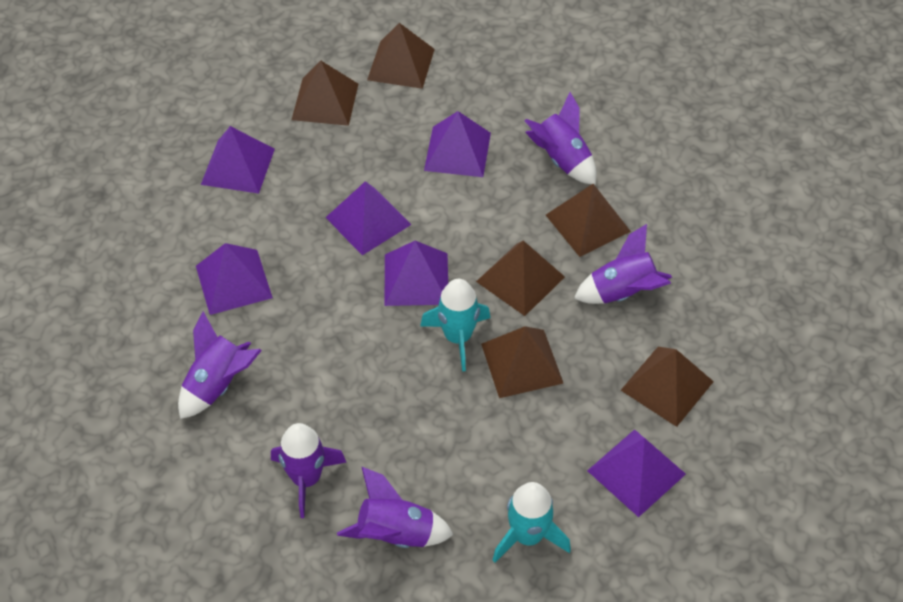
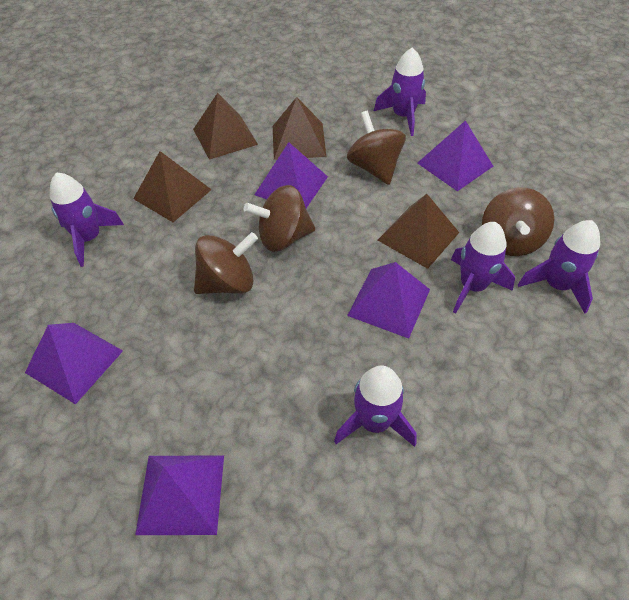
brown pyramid: 6 -> 4
brown spinning top: 0 -> 4
purple pyramid: 6 -> 5
turquoise rocket: 2 -> 0

